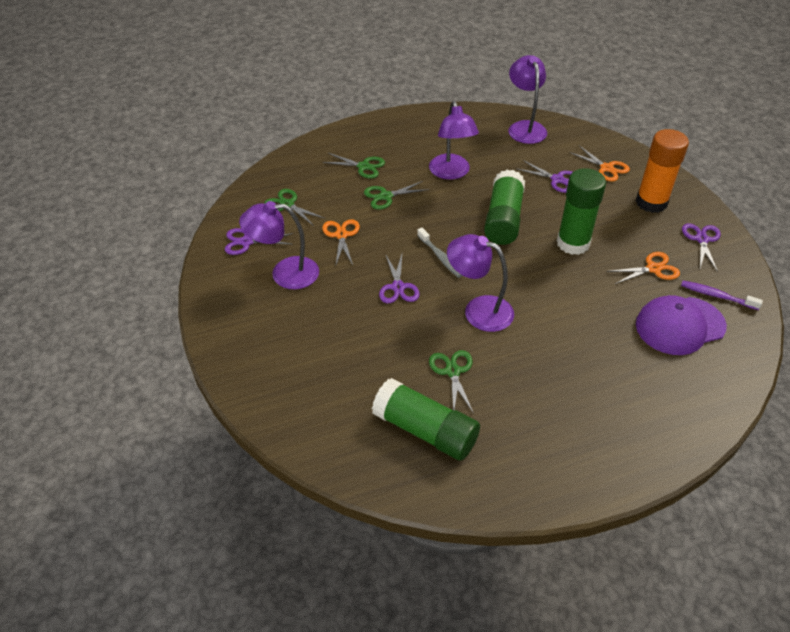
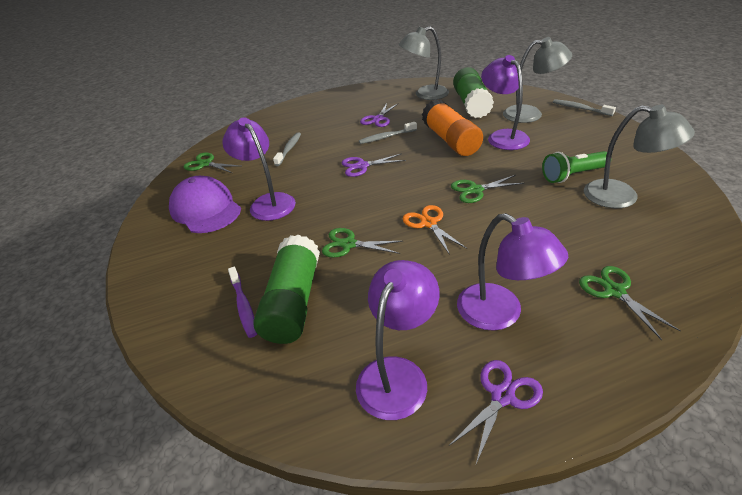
green flashlight: 0 -> 1
green glue stick: 3 -> 2
grey lamp: 0 -> 3
grey toothbrush: 1 -> 3
orange scissors: 3 -> 1
purple scissors: 4 -> 3

